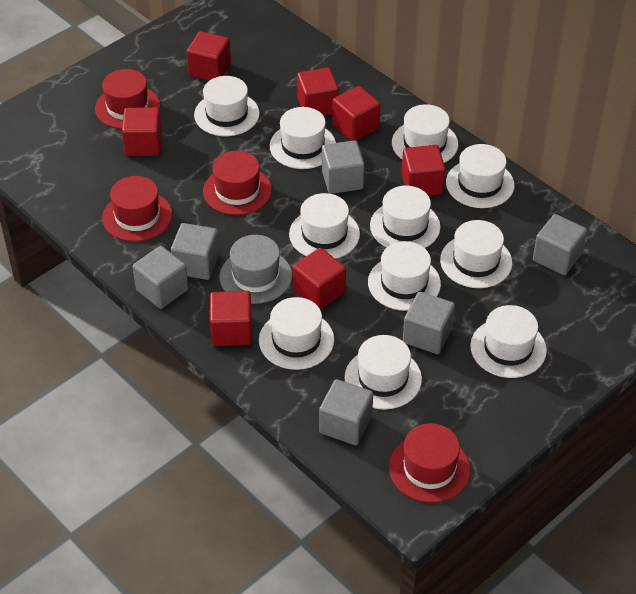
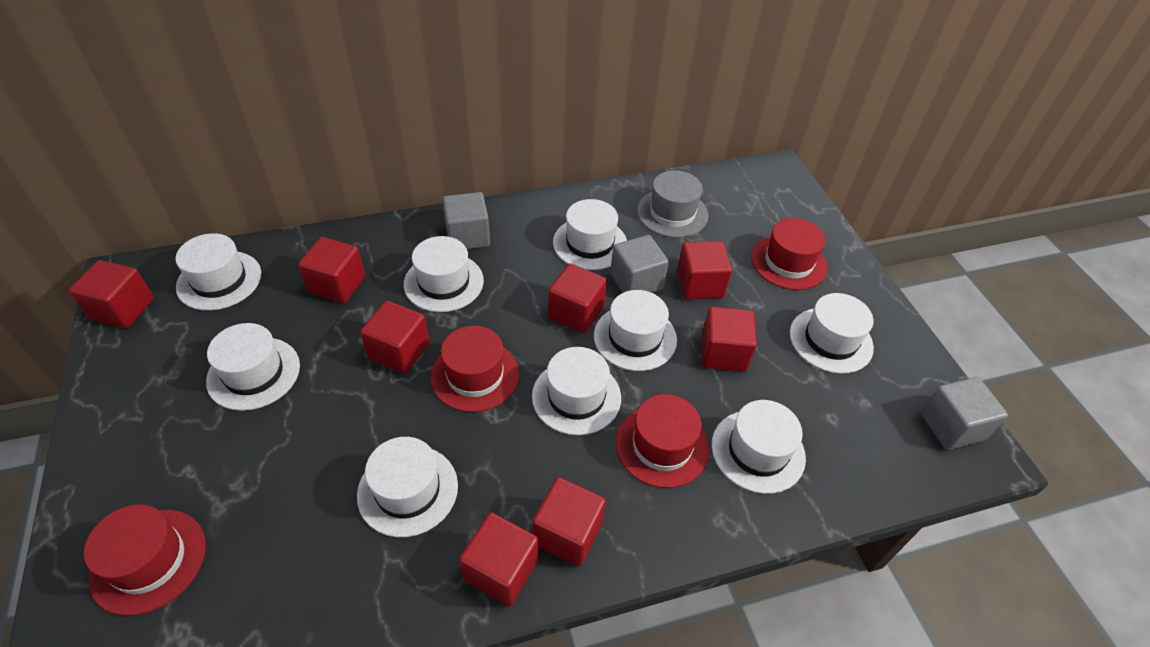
grey cube: 6 -> 3
red cube: 7 -> 8
white hat: 11 -> 9

